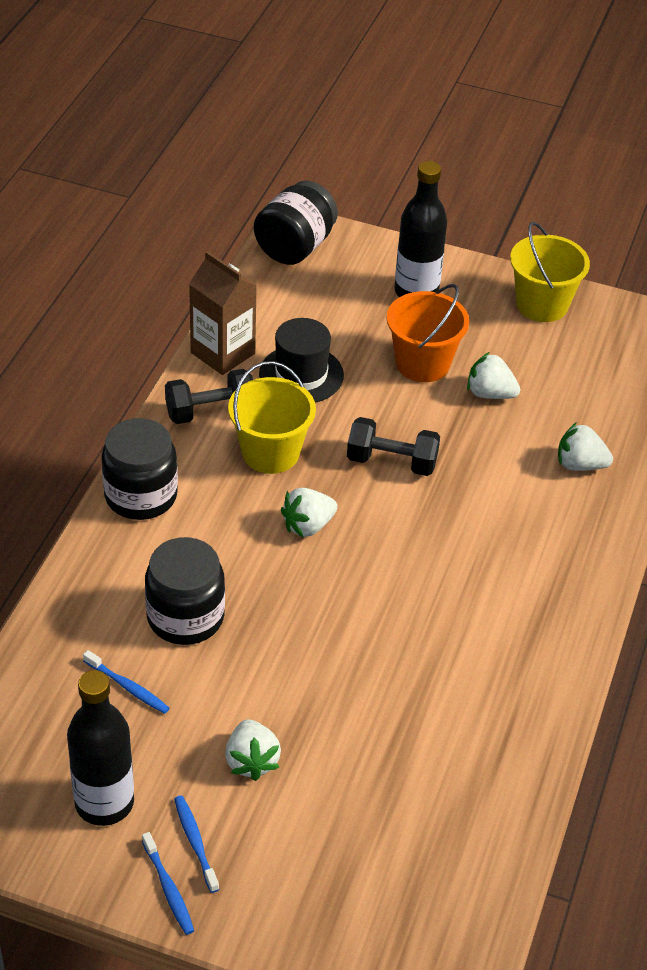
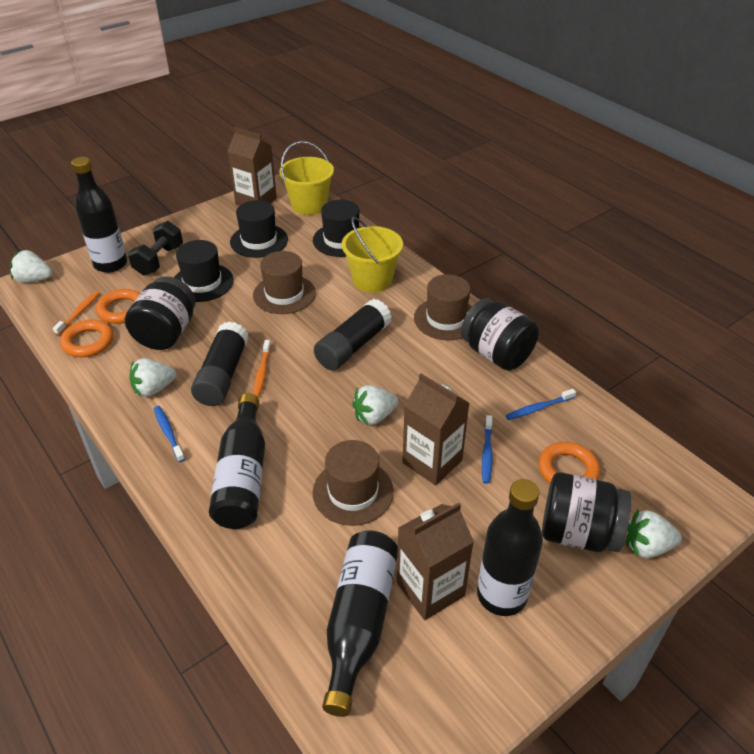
black bottle: 2 -> 4
black dumbbell: 2 -> 1
black glue stick: 0 -> 2
black hat: 1 -> 3
brown carton: 1 -> 3
brown hat: 0 -> 3
orange bucket: 1 -> 0
orange ring: 0 -> 3
orange toothbrush: 0 -> 2

